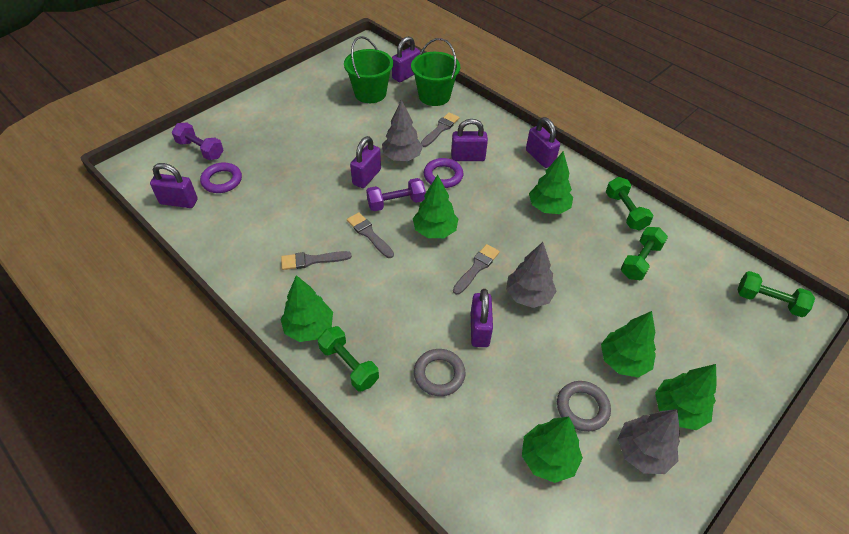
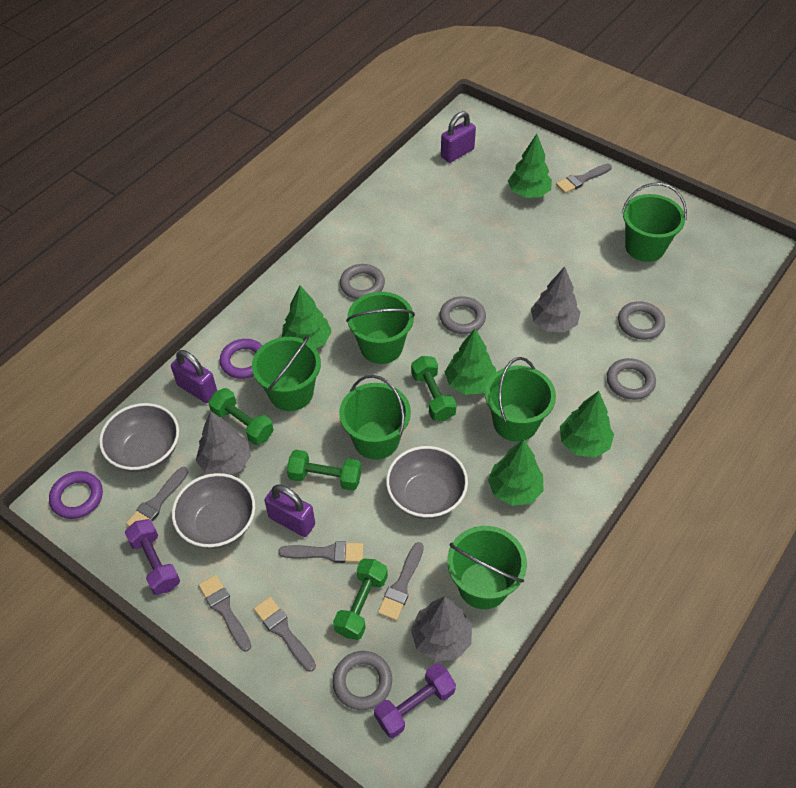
green bucket: 2 -> 6
green tree: 6 -> 5
grey bowl: 0 -> 3
grey brush: 4 -> 6
grey ring: 2 -> 5
purple padlock: 6 -> 3

